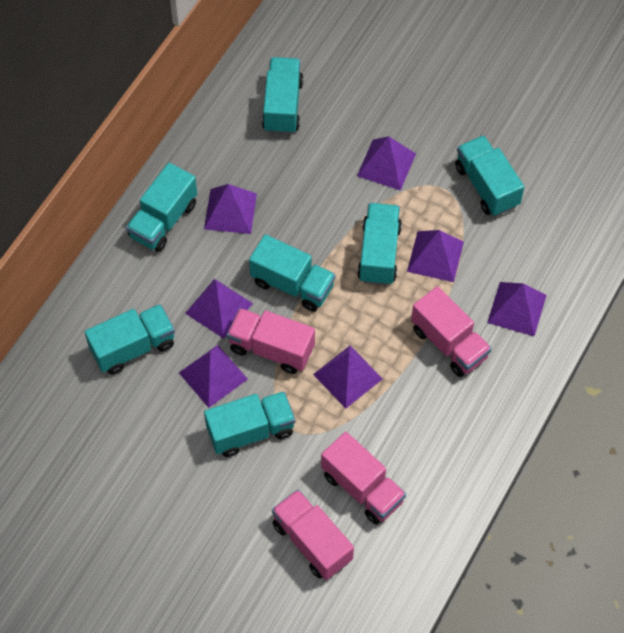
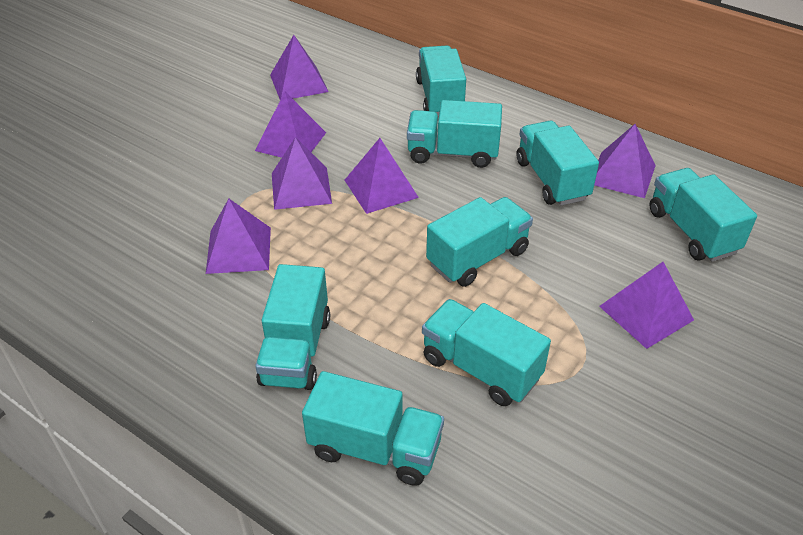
pink truck: 4 -> 0
turquoise truck: 7 -> 8

